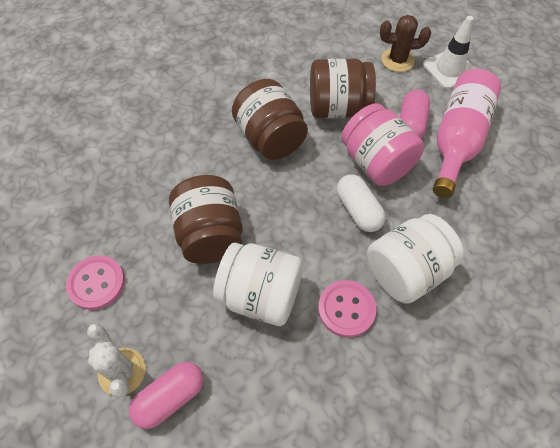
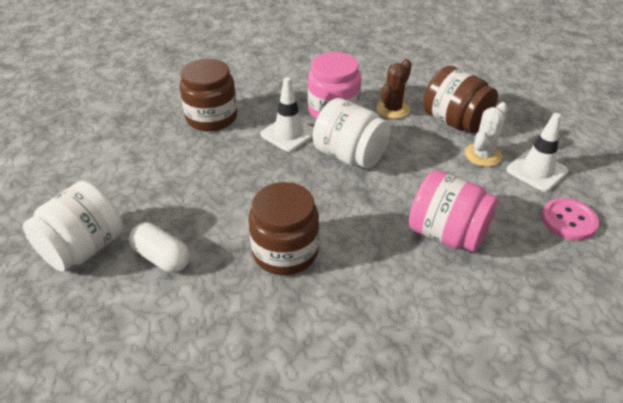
pink bottle: 1 -> 0
pink button: 2 -> 1
pink capsule: 2 -> 0
pink jar: 1 -> 2
white traffic cone: 1 -> 2

